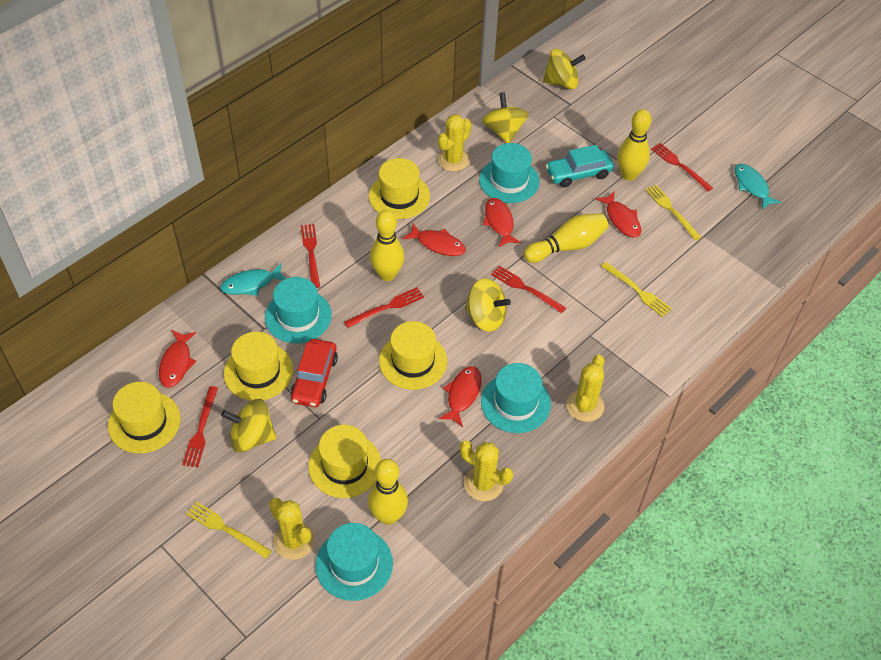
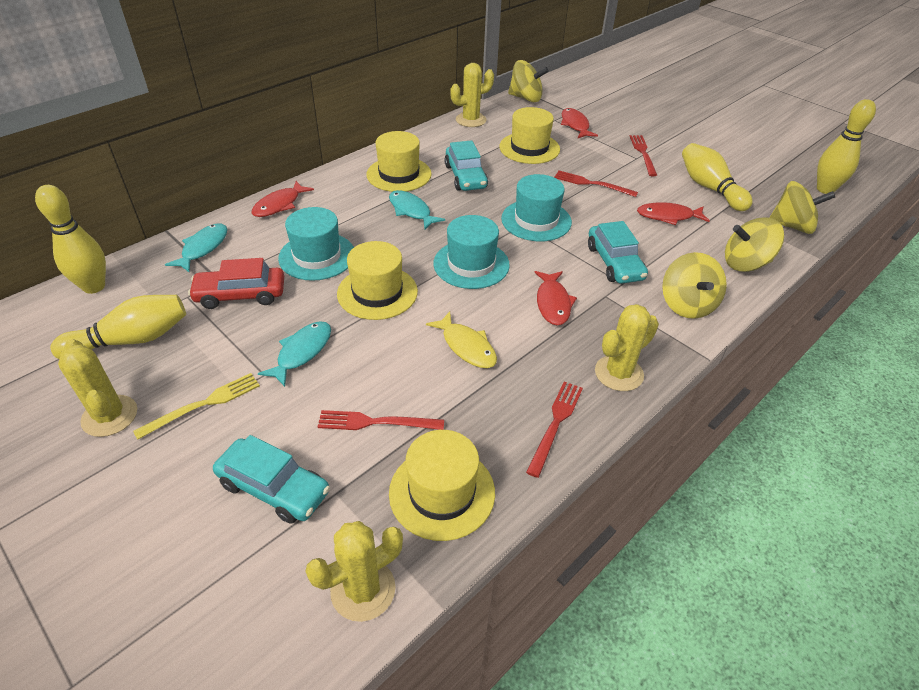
red fish: 5 -> 4
red fork: 5 -> 4
turquoise car: 1 -> 3
turquoise fish: 2 -> 3
turquoise hat: 4 -> 3
yellow fish: 0 -> 1
yellow fork: 3 -> 1
yellow hat: 5 -> 4

